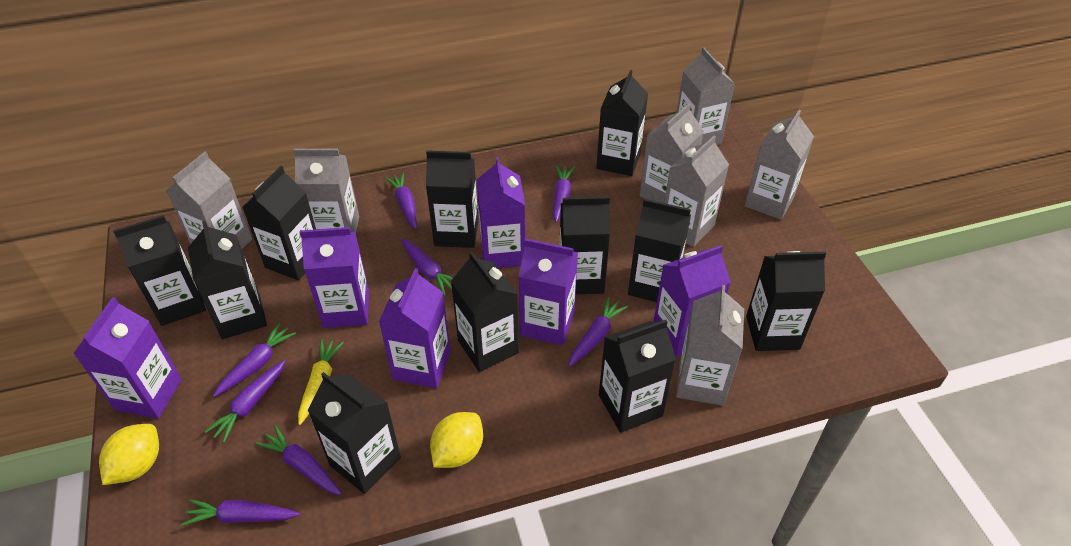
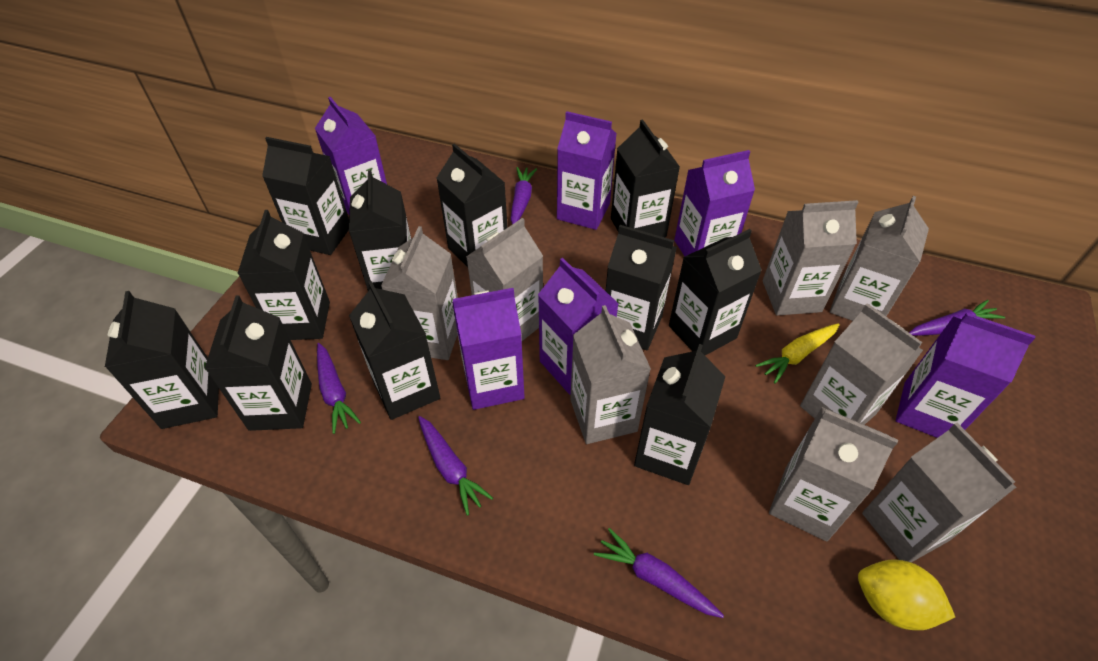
grey carton: 7 -> 8
purple carrot: 8 -> 5
yellow lemon: 2 -> 1

